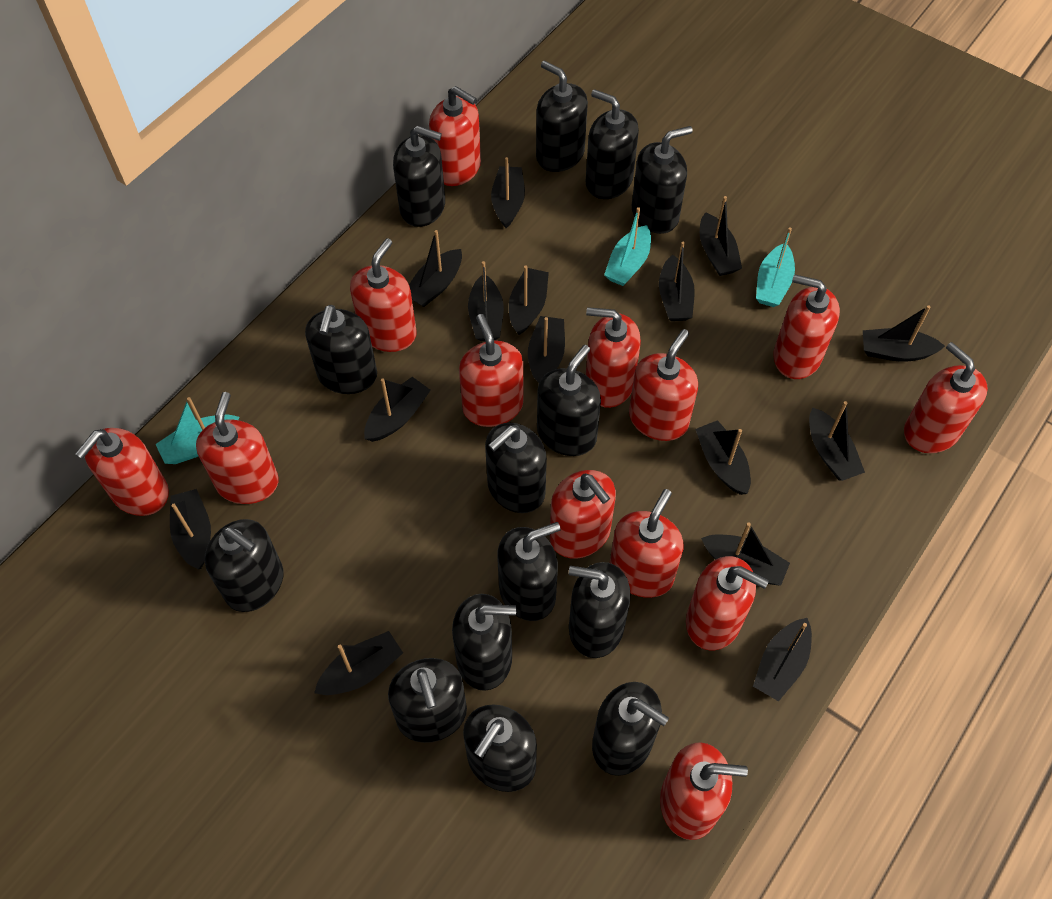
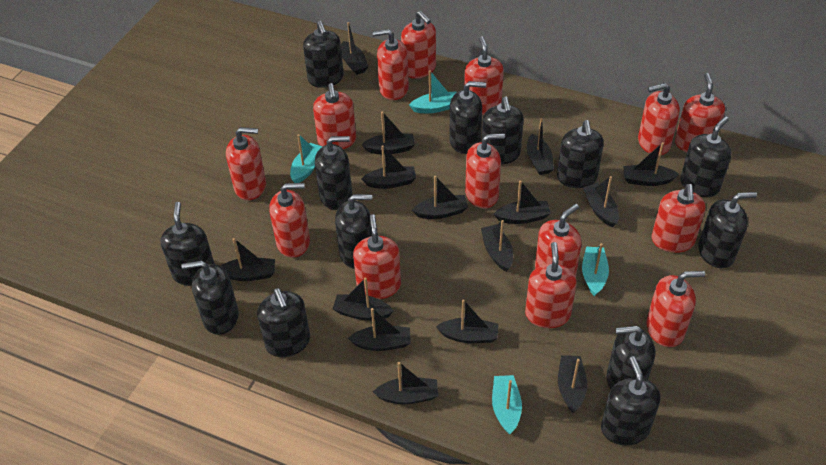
black soap dispenser: 14 -> 13
red soap dispenser: 13 -> 14
turquoise boat: 3 -> 4

